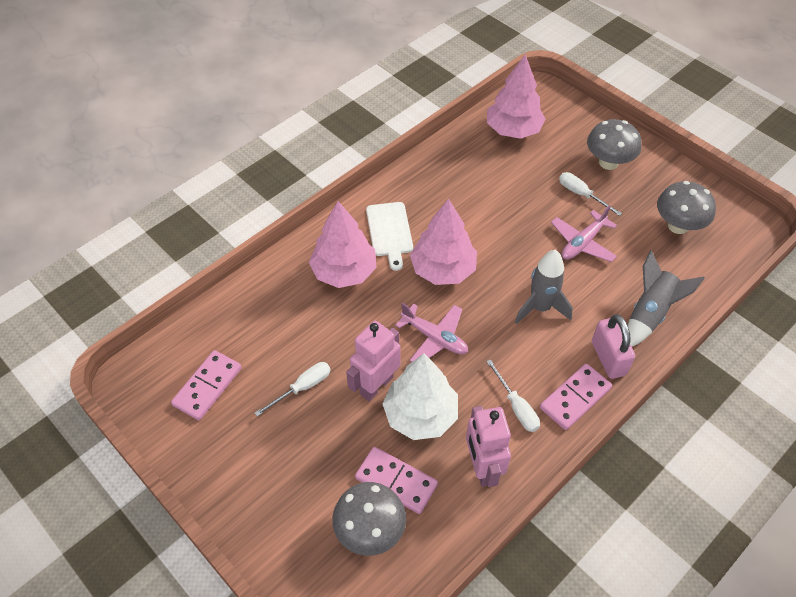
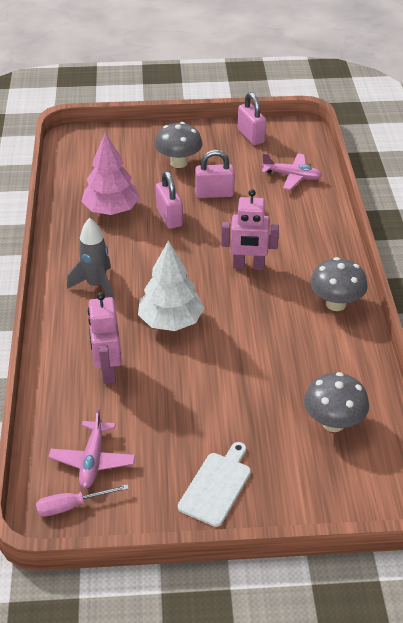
grey rocket: 2 -> 1
pink domino: 3 -> 0
pink padlock: 1 -> 3
pink screwdriver: 0 -> 1
pink tree: 3 -> 1
white screwdriver: 3 -> 0

